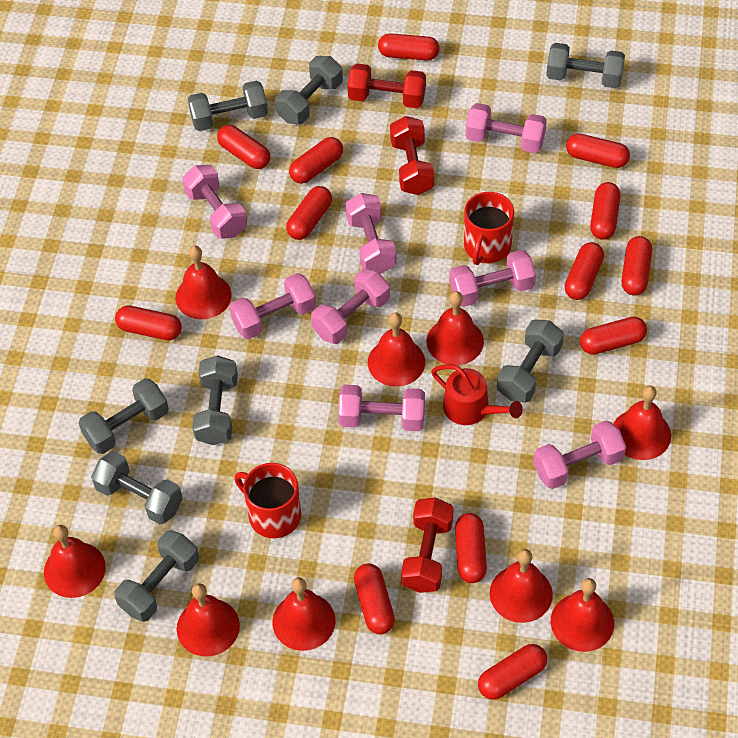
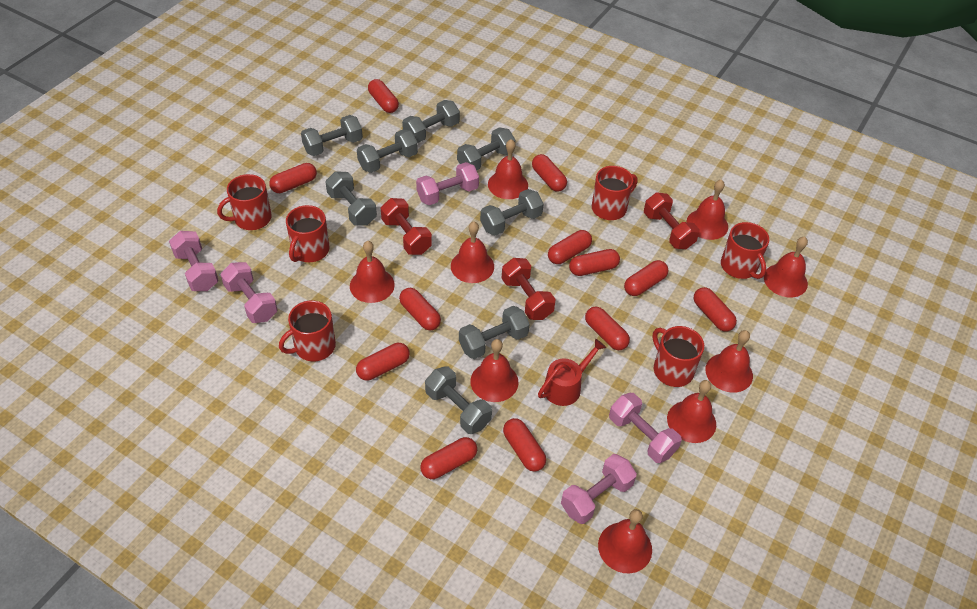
pink dumbbell: 8 -> 5
red capsule: 13 -> 12
red mug: 2 -> 6

